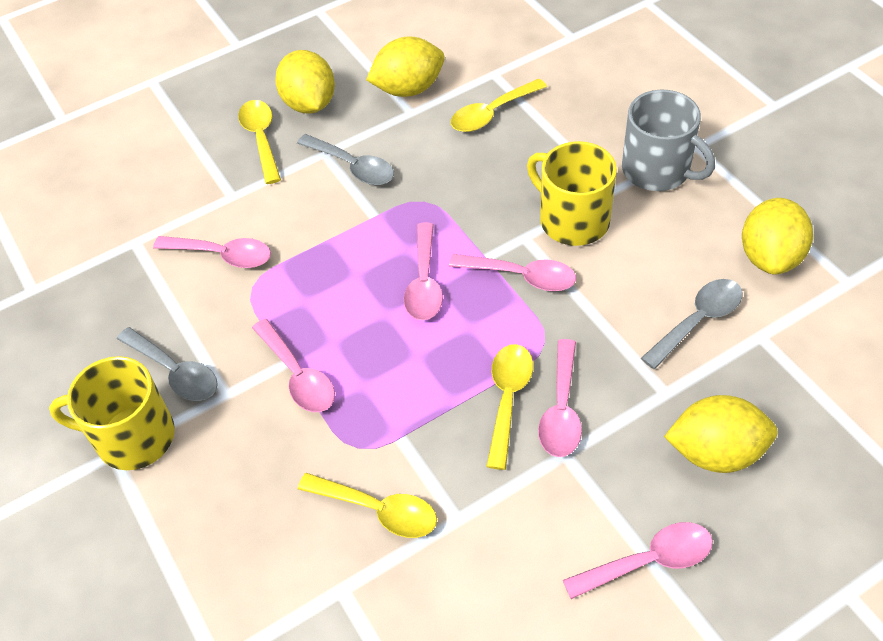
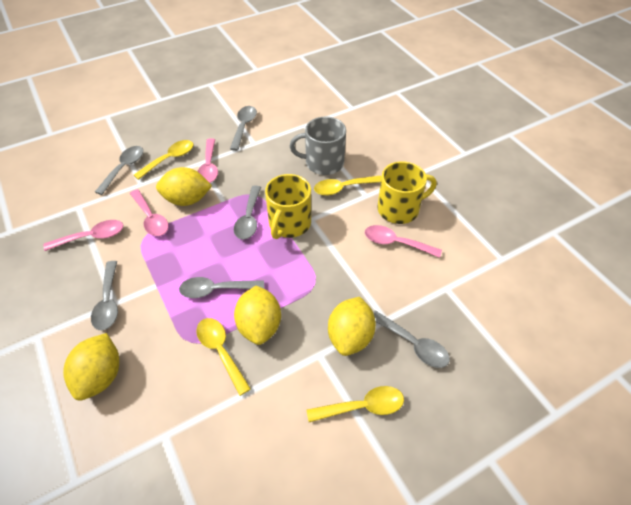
grey spoon: 3 -> 6
pink spoon: 6 -> 4

